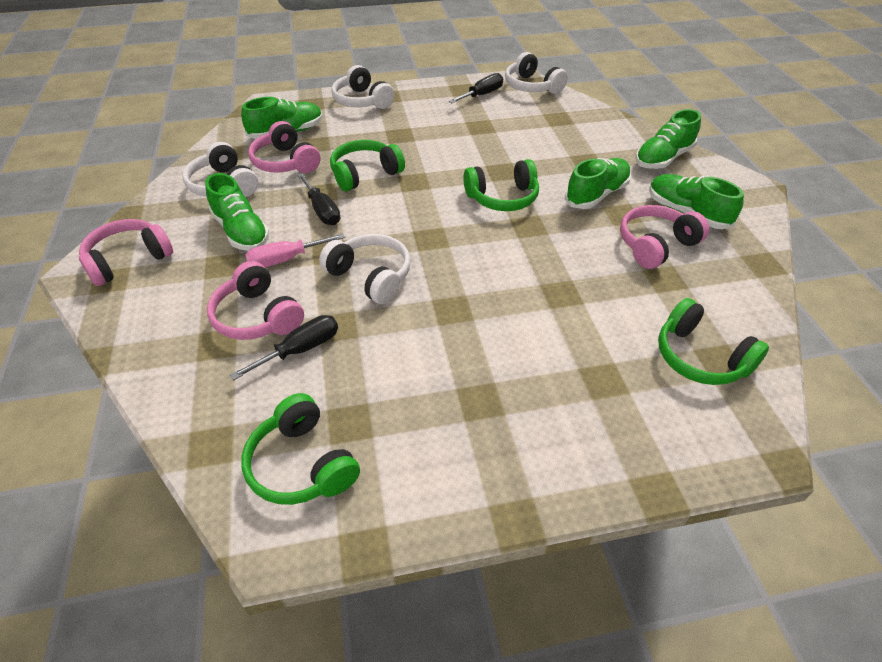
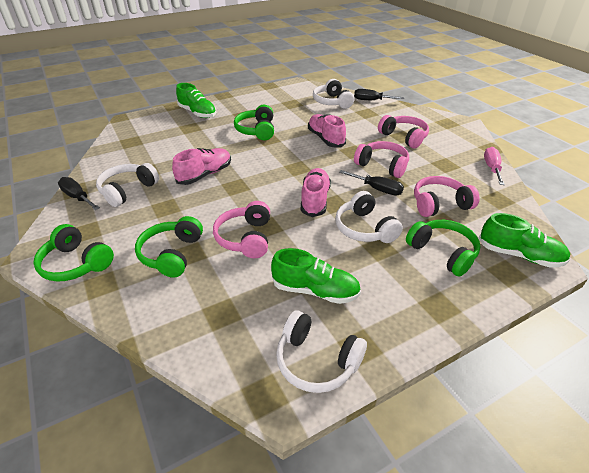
green shoe: 5 -> 3
pink shoe: 0 -> 3

